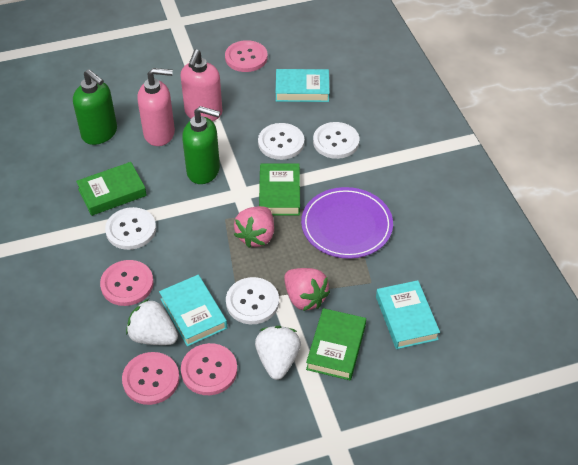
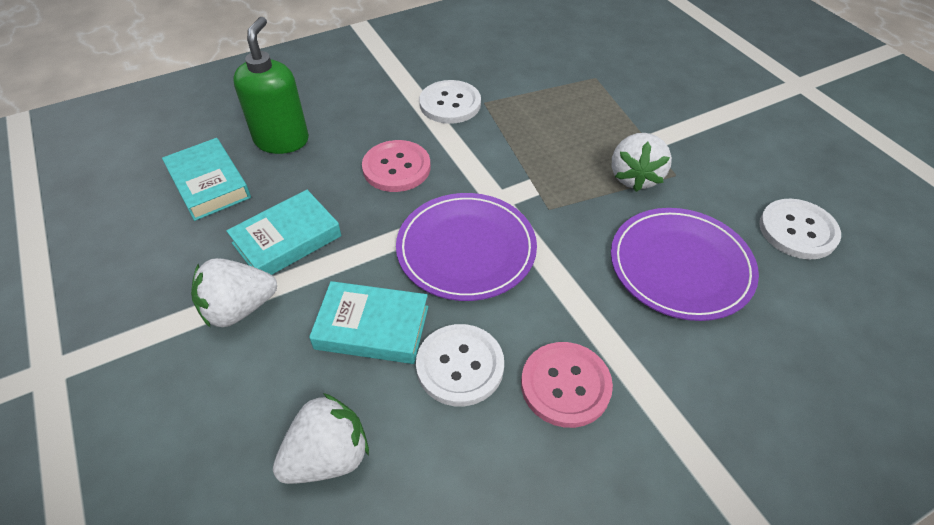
green book: 3 -> 0
green soap dispenser: 2 -> 1
pink button: 4 -> 2
pink soap dispenser: 2 -> 0
pink strawberry: 2 -> 0
purple plate: 1 -> 2
white button: 4 -> 3
white strawberry: 2 -> 3

